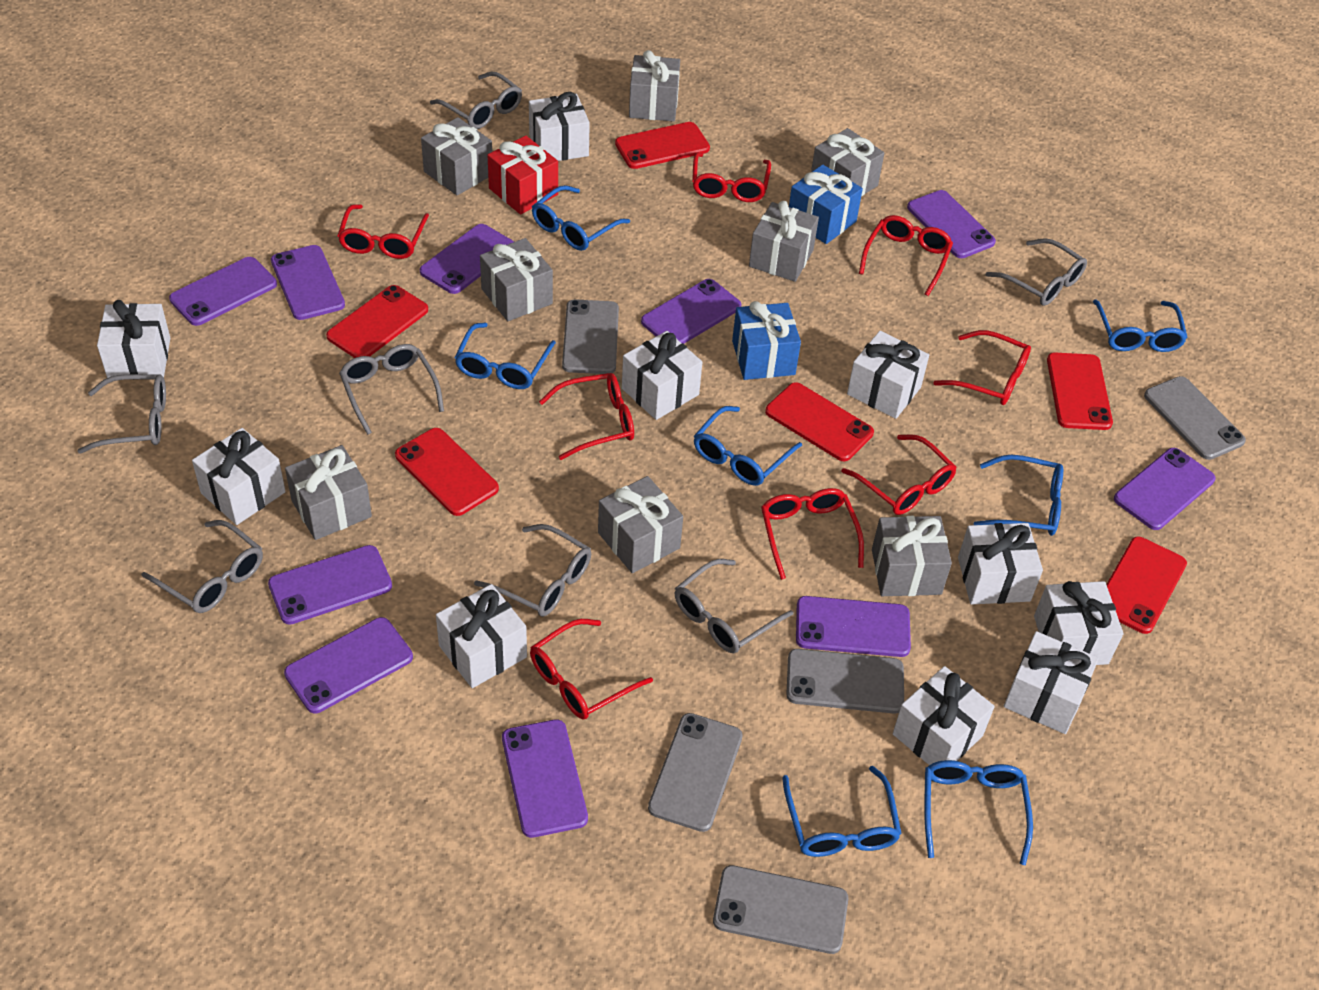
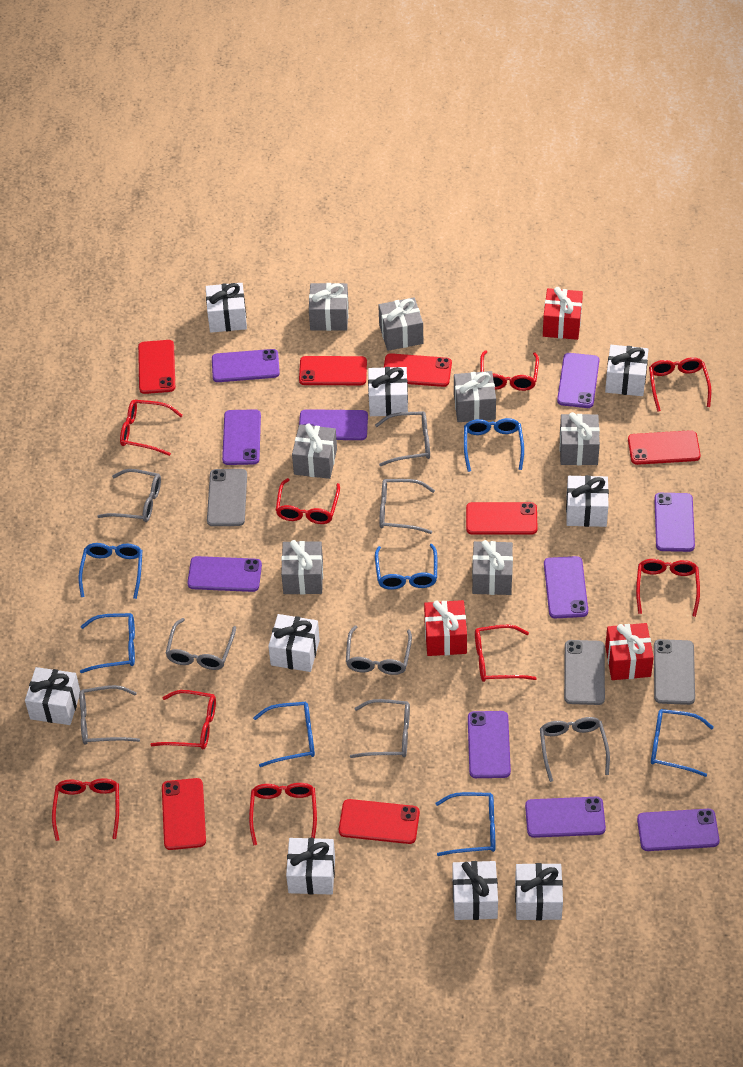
blue gift: 2 -> 0
grey gift: 8 -> 7
grey glasses: 7 -> 8
grey phone: 5 -> 3
red gift: 1 -> 3
red glasses: 8 -> 9
red phone: 6 -> 7
white gift: 10 -> 9

